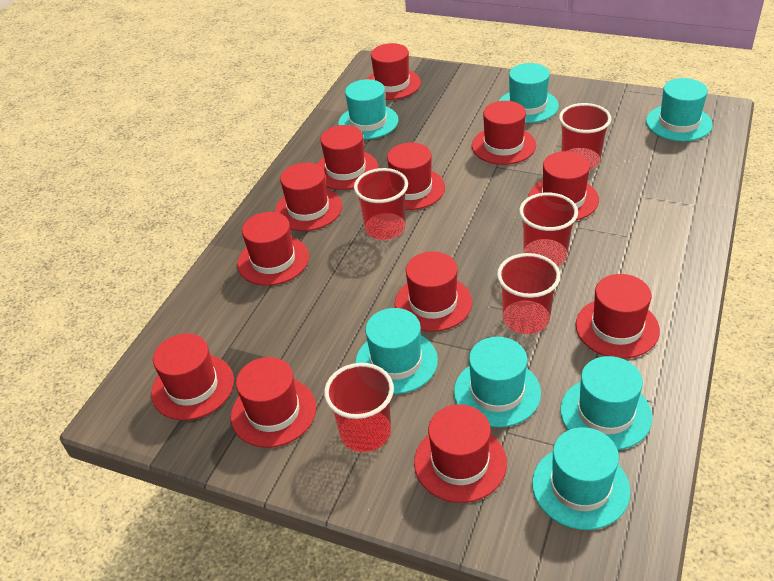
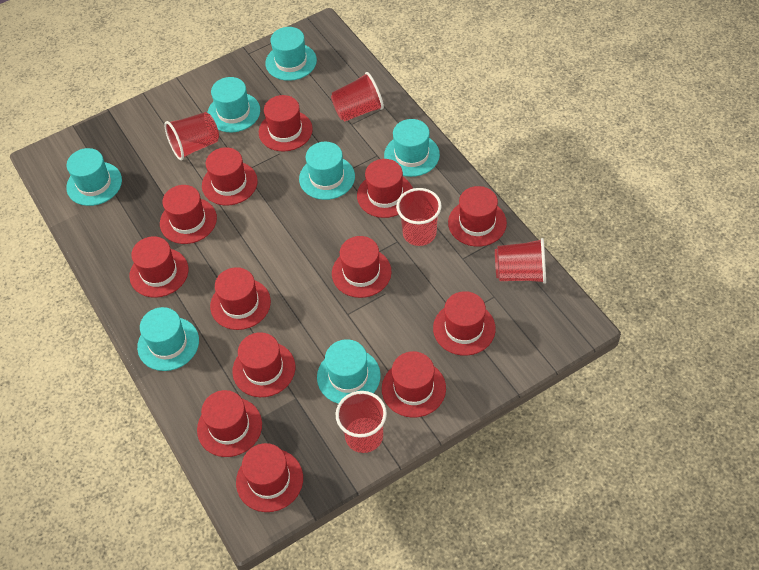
red hat: 12 -> 13

